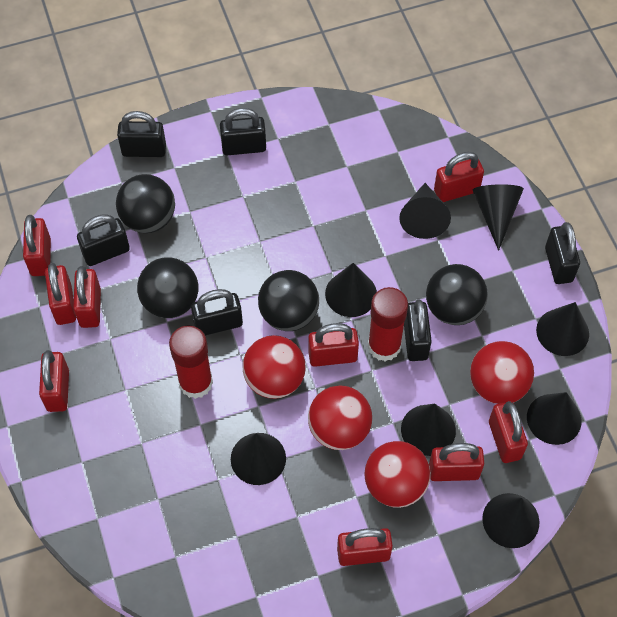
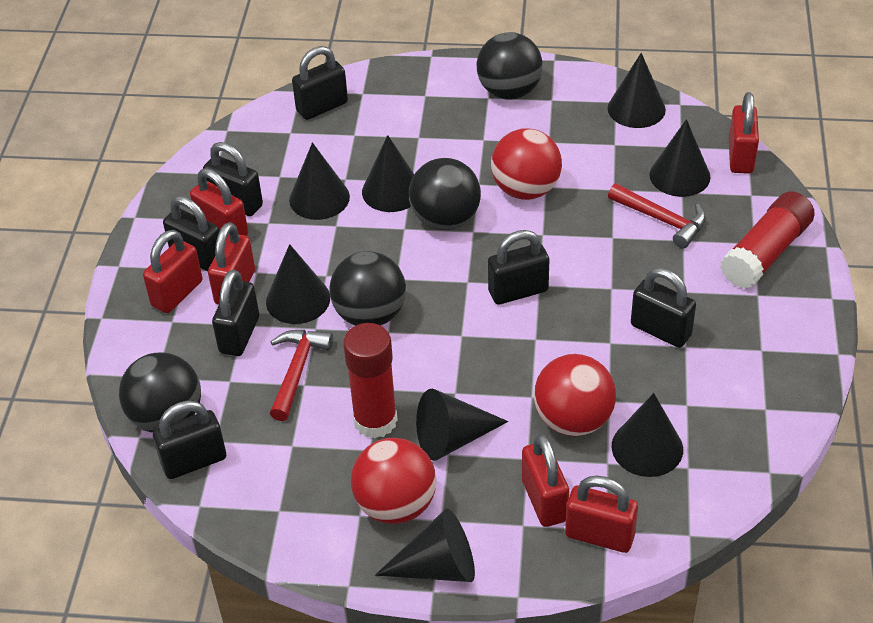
black padlock: 6 -> 7
red ball: 4 -> 3
red hammer: 0 -> 2
red padlock: 9 -> 6

